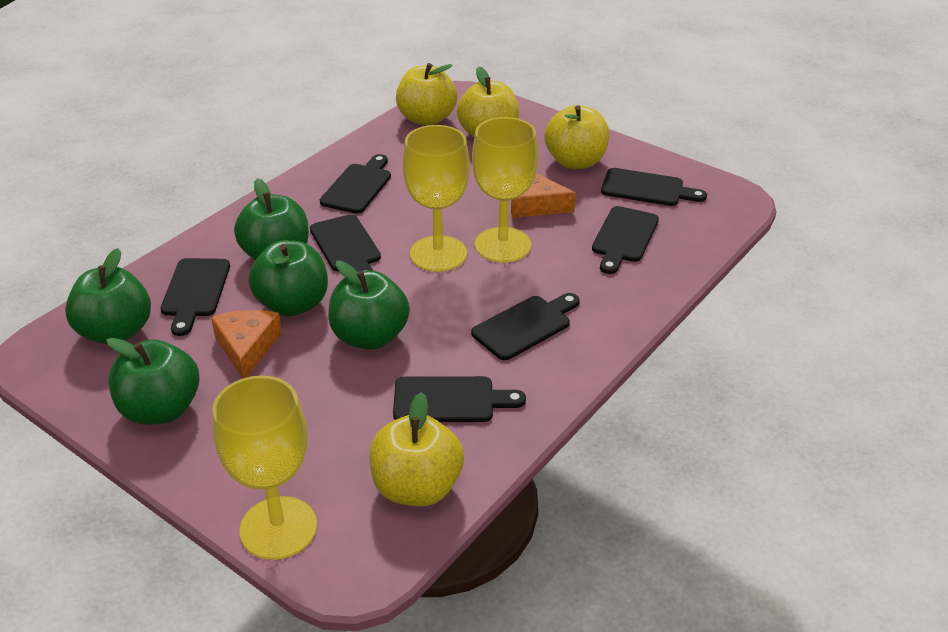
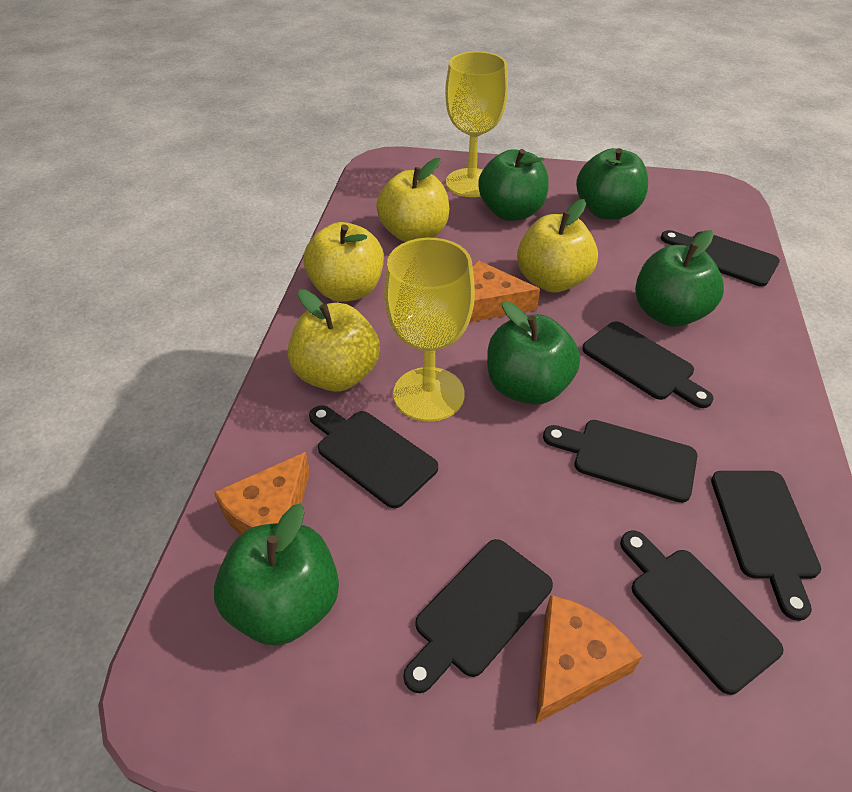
orange cheese: 2 -> 3
yellow goblet: 3 -> 2

